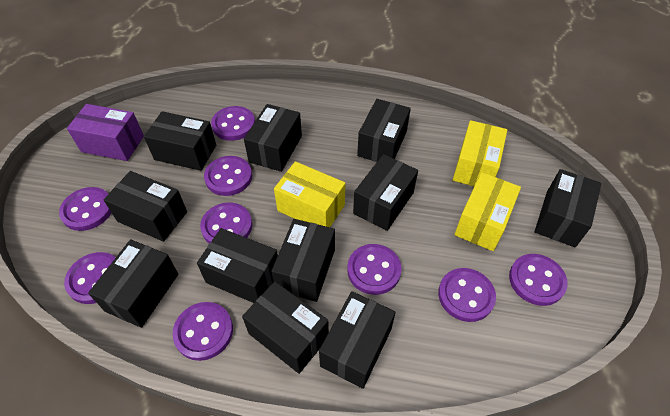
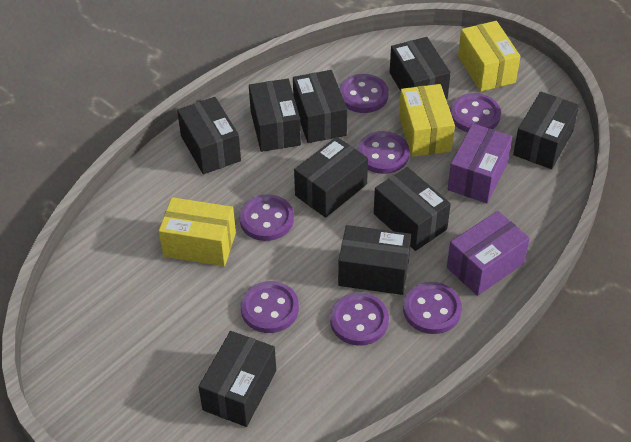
black box: 11 -> 9
purple box: 1 -> 2
purple button: 9 -> 7

